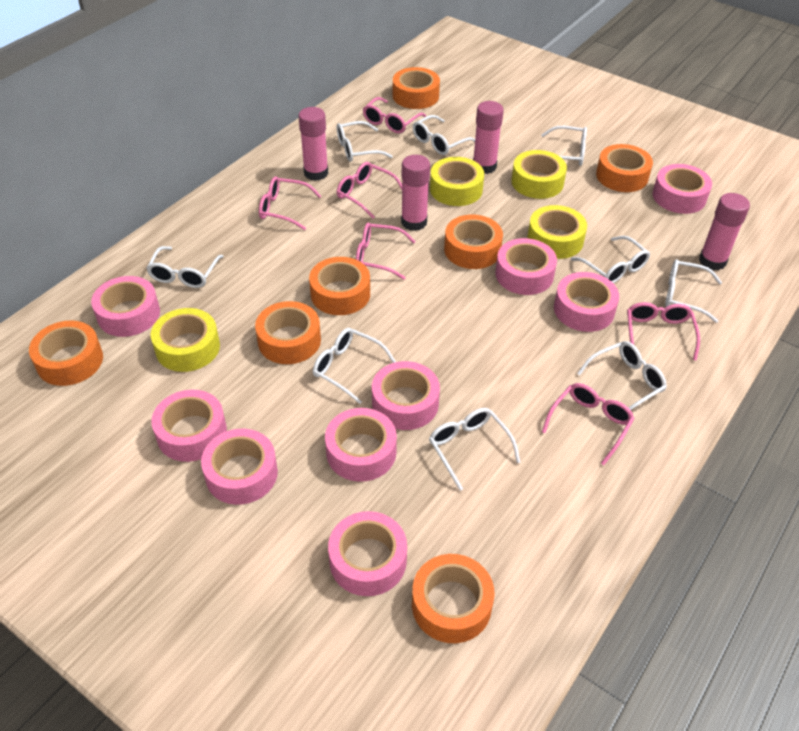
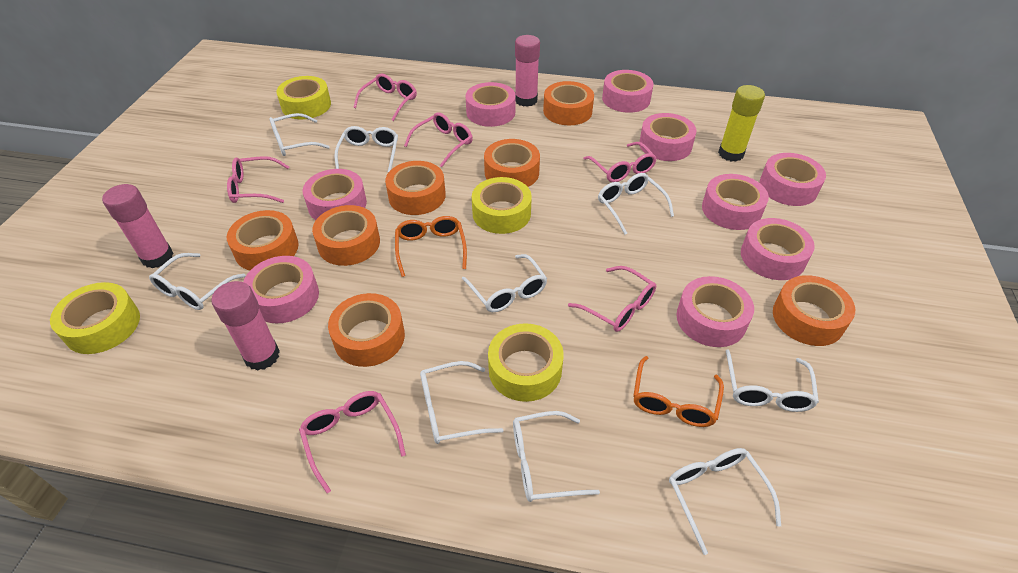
orange glasses: 0 -> 2
pink glue stick: 4 -> 3
yellow glue stick: 0 -> 1

